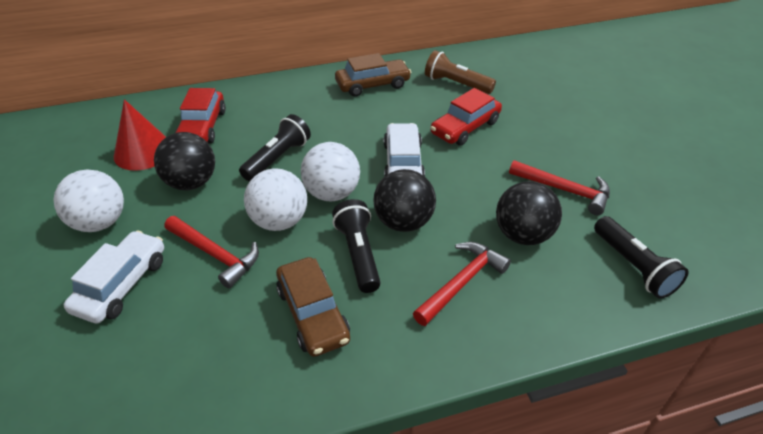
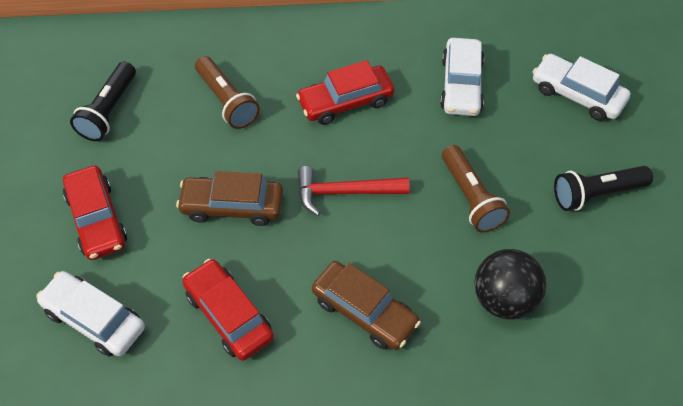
black ball: 3 -> 1
black flashlight: 3 -> 2
brown flashlight: 1 -> 2
red car: 2 -> 3
red cone: 1 -> 0
red hammer: 3 -> 1
white ball: 3 -> 0
white car: 2 -> 3

